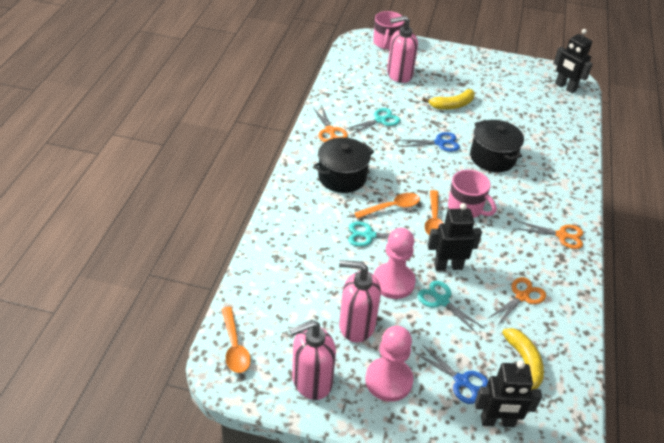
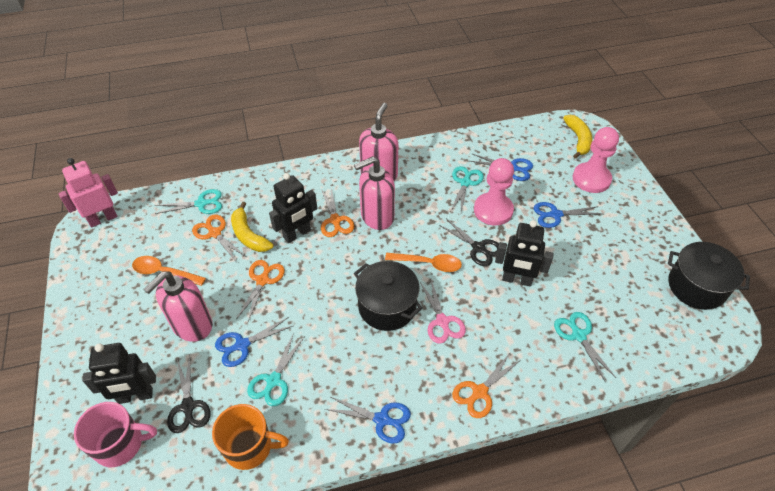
black scissors: 0 -> 2
blue scissors: 2 -> 4
orange mug: 0 -> 1
orange scissors: 3 -> 4
orange spoon: 3 -> 2
pink mug: 2 -> 1
pink robot: 0 -> 1
pink scissors: 0 -> 1
turquoise scissors: 3 -> 4

